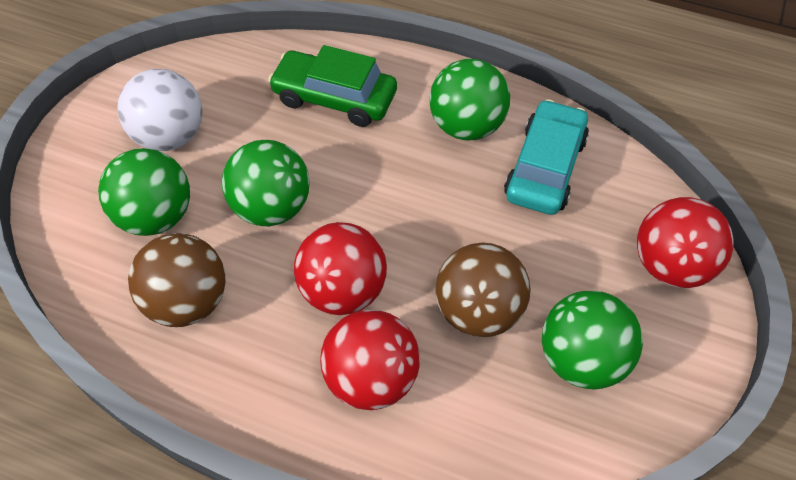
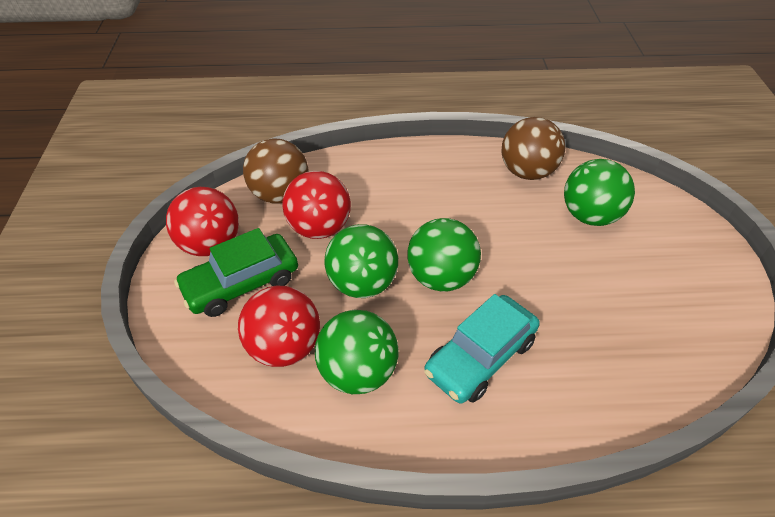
white ball: 1 -> 0

